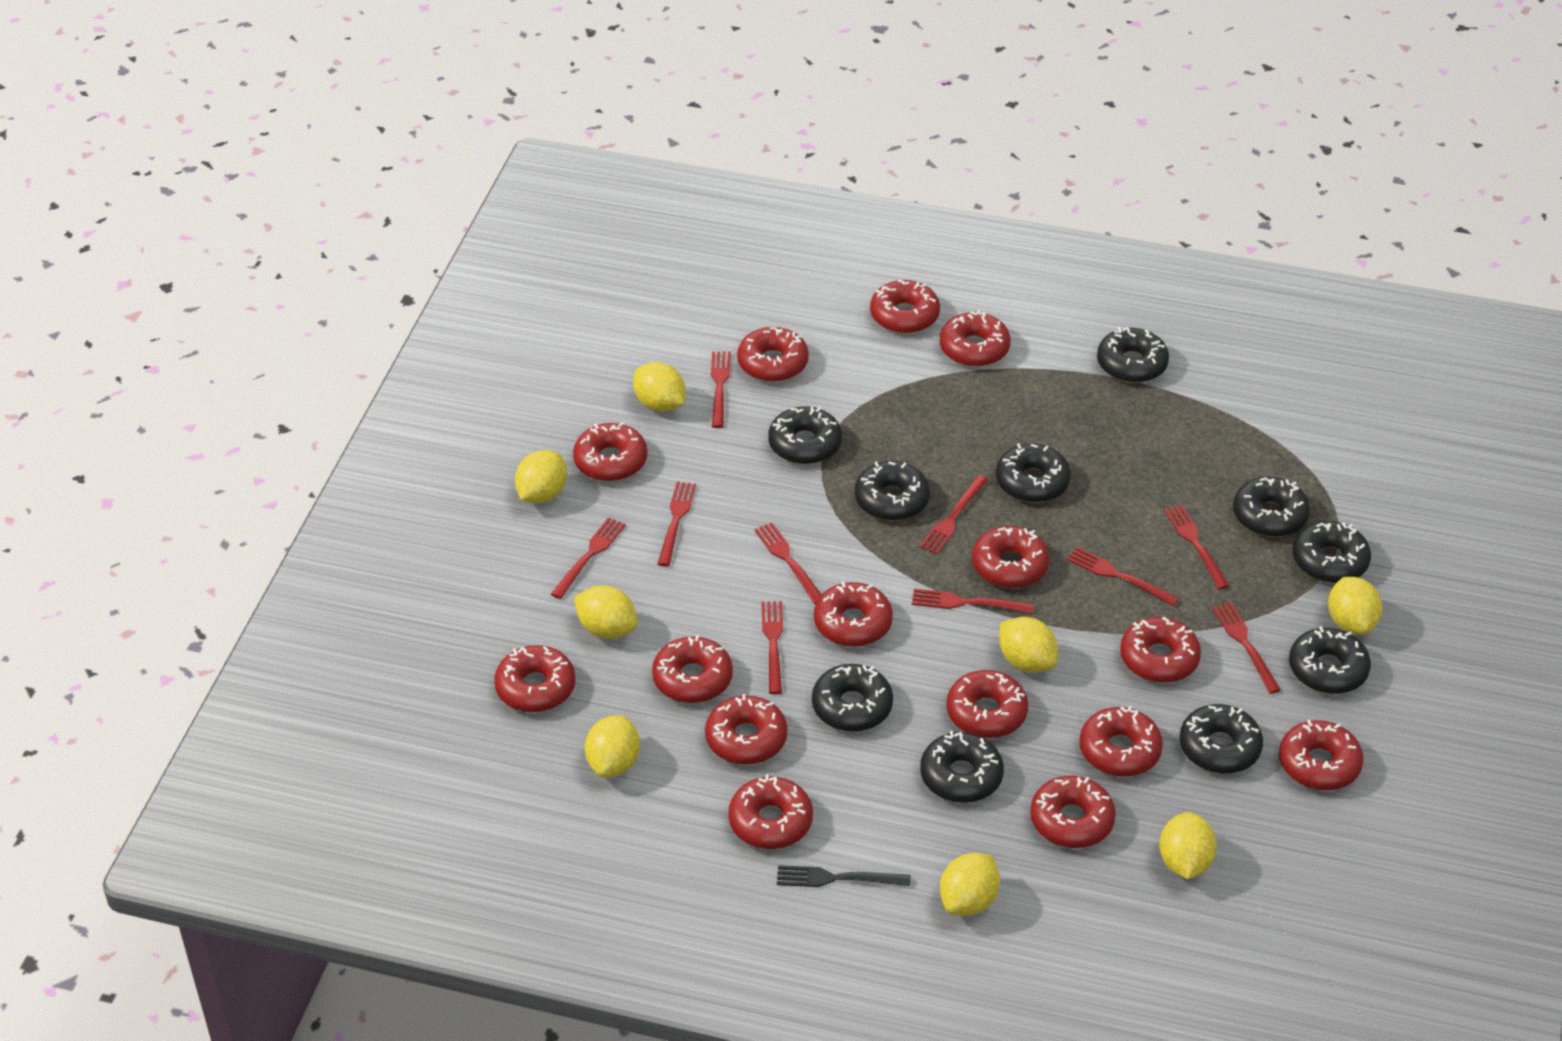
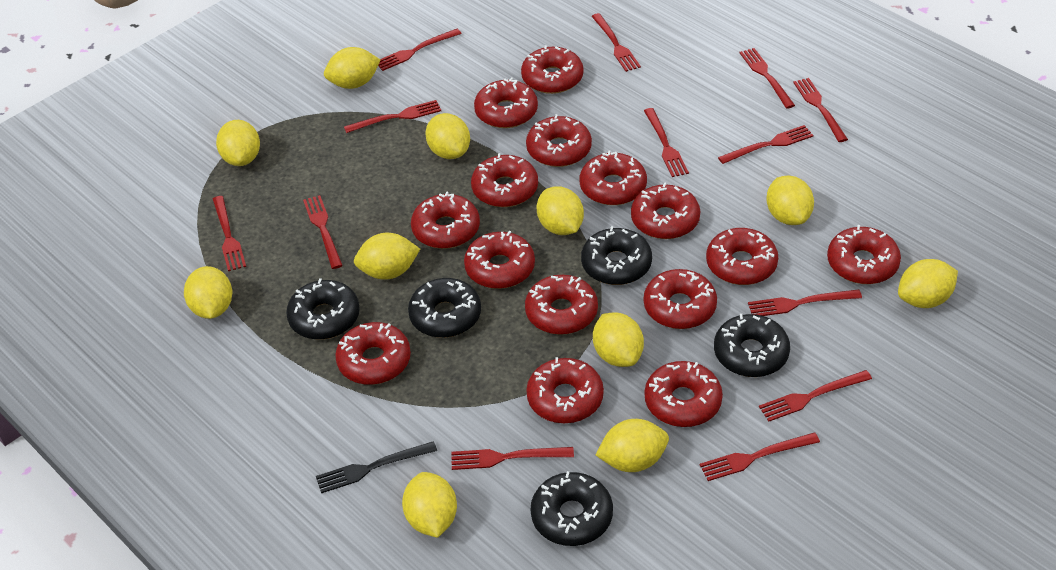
black donut: 10 -> 5
red fork: 10 -> 13
yellow lemon: 8 -> 11

